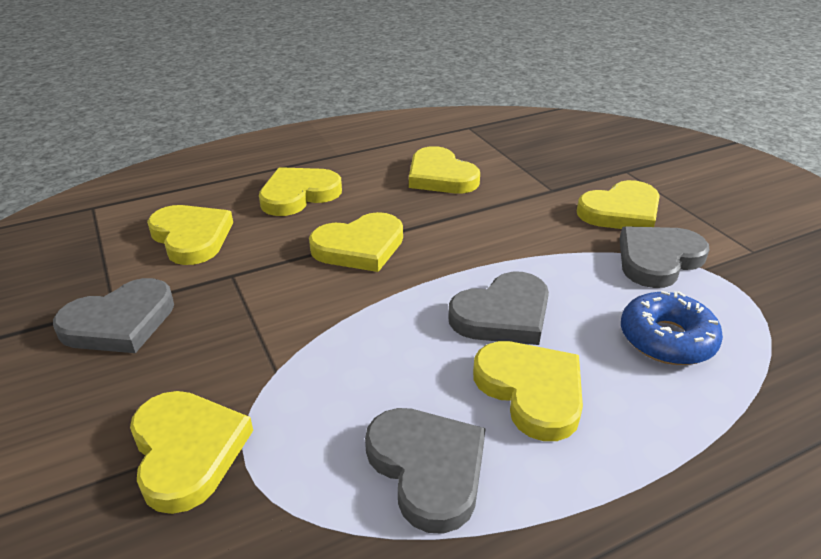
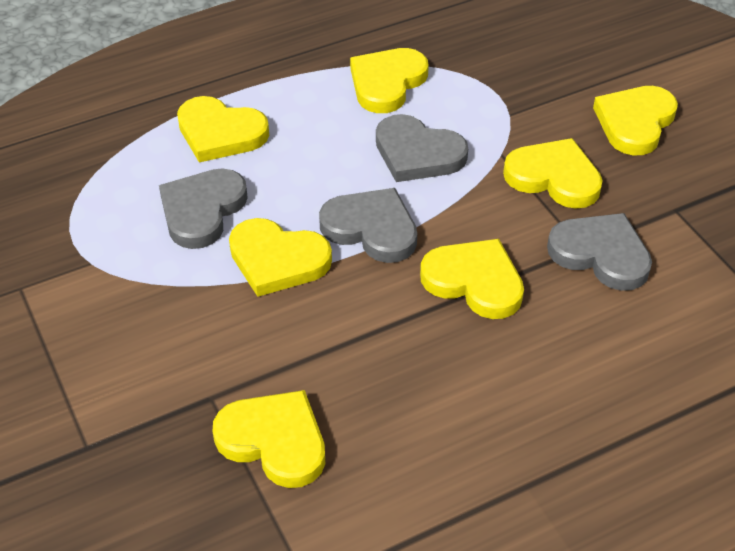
blue donut: 1 -> 0

